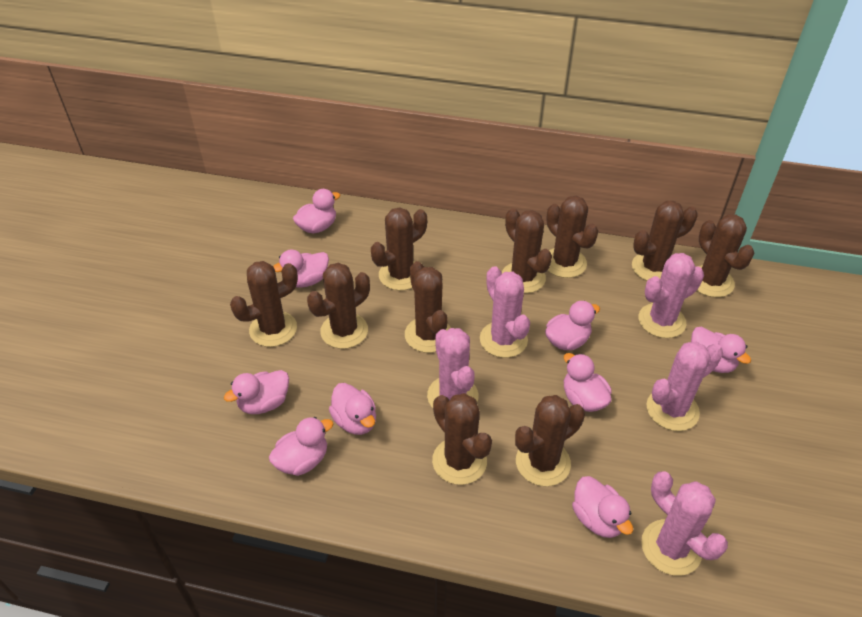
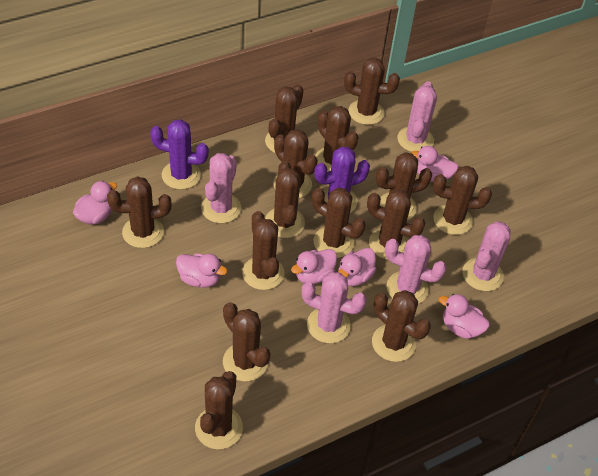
brown cactus: 10 -> 14
pink duck: 9 -> 6
purple cactus: 0 -> 2

